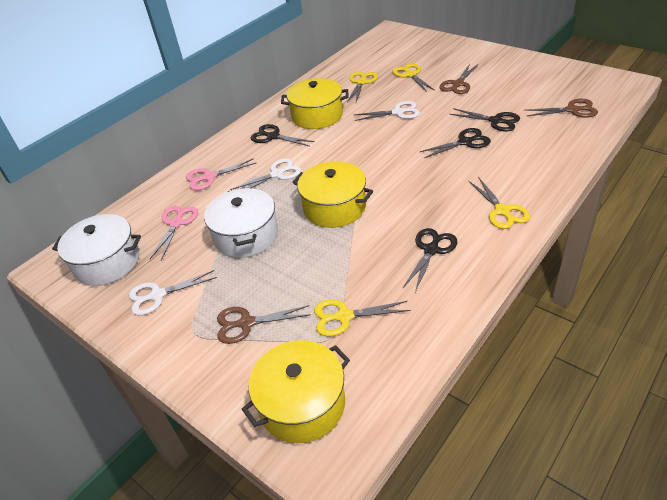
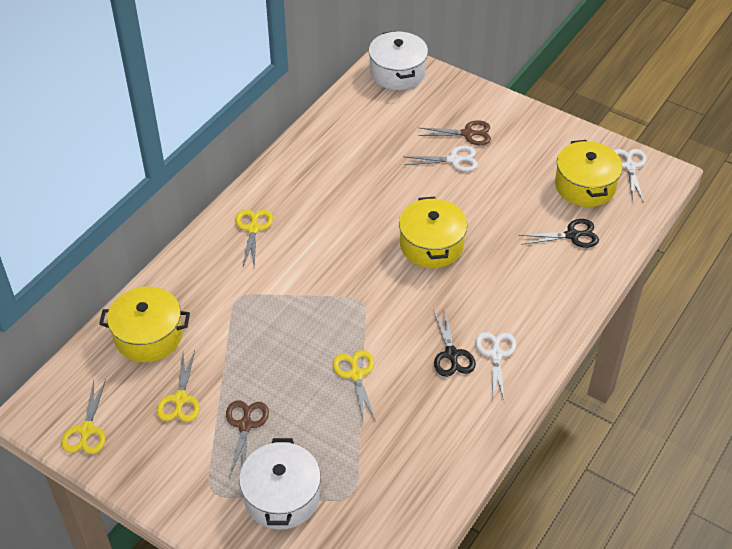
black scissors: 4 -> 2
brown scissors: 3 -> 2
pink scissors: 2 -> 0

